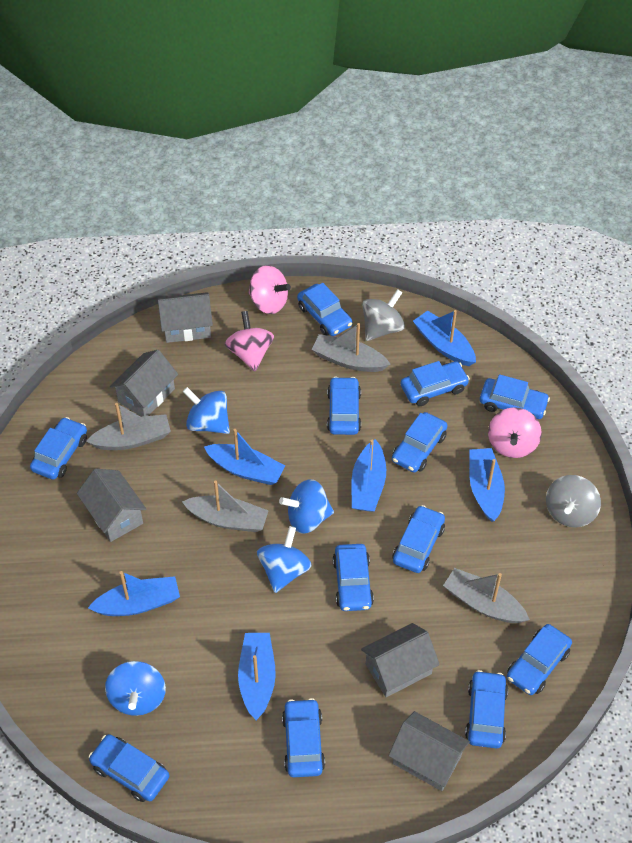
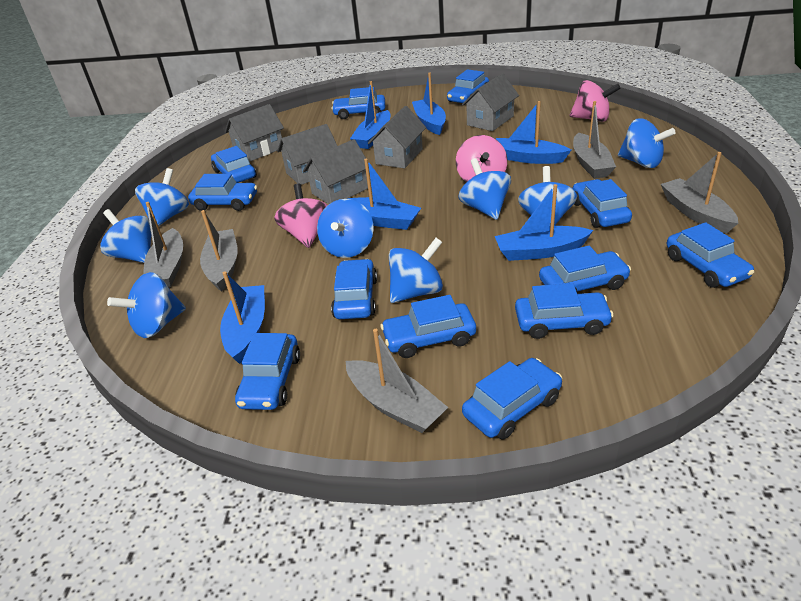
blue spinning top: 4 -> 8
grey boat: 4 -> 5
grey spinning top: 2 -> 0

